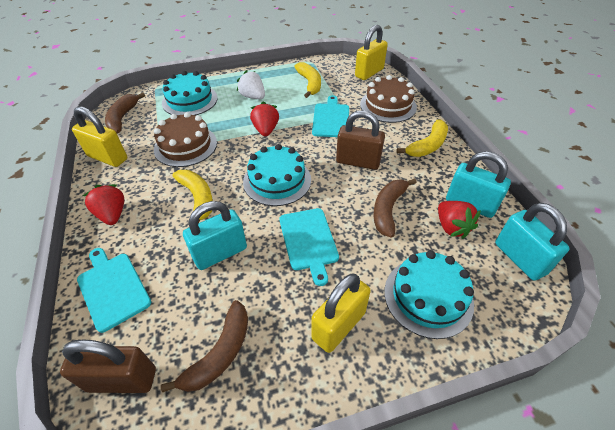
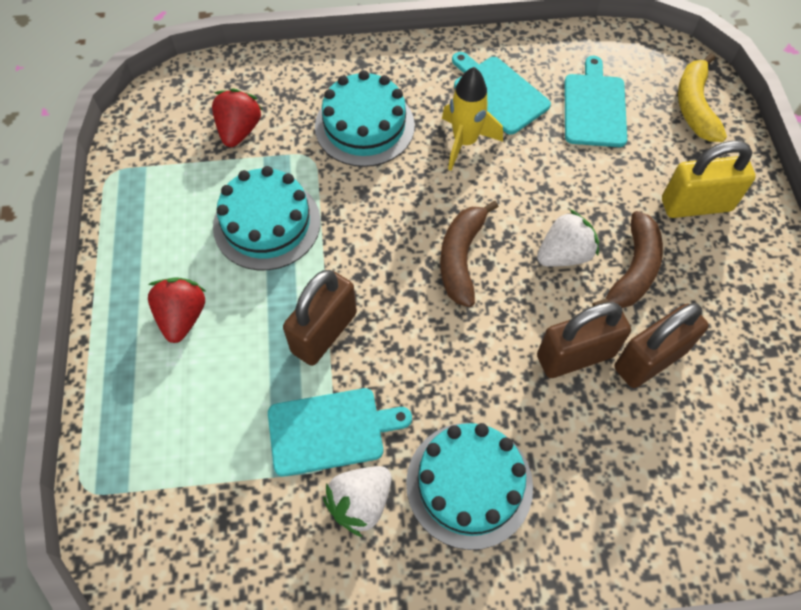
brown banana: 3 -> 2
brown cake: 2 -> 0
brown padlock: 2 -> 3
red strawberry: 3 -> 2
turquoise padlock: 3 -> 0
white strawberry: 1 -> 2
yellow banana: 3 -> 1
yellow padlock: 3 -> 1
yellow rocket: 0 -> 1

